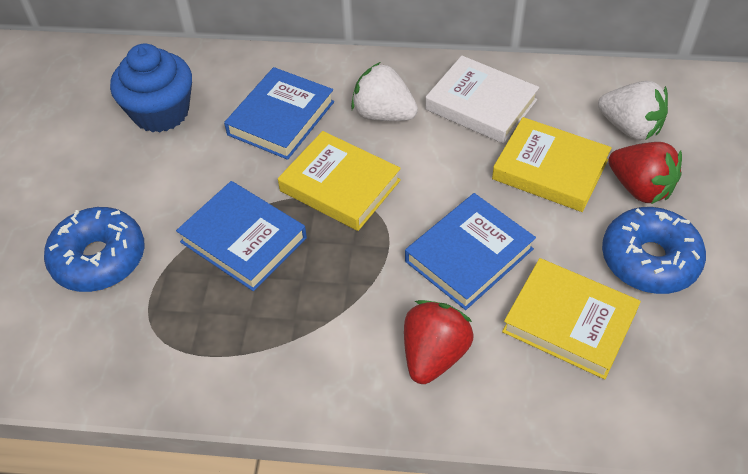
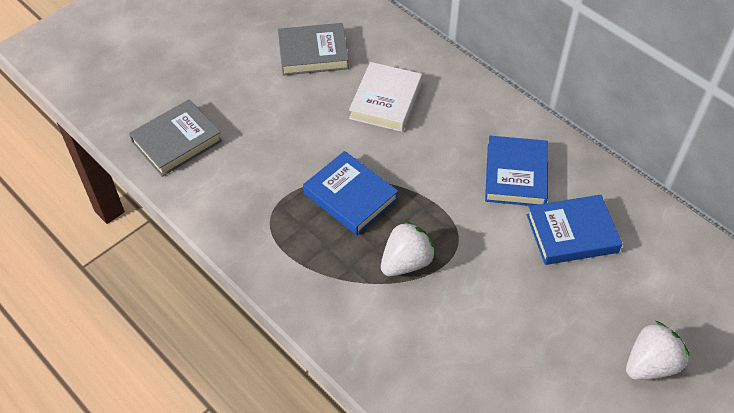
blue cupcake: 1 -> 0
blue donut: 2 -> 0
grey book: 0 -> 2
red strawberry: 2 -> 0
yellow book: 3 -> 0

